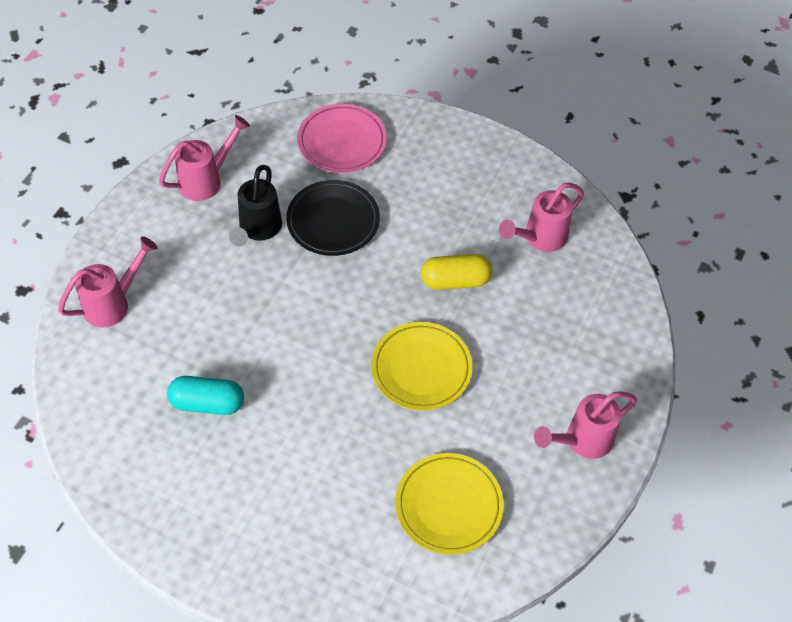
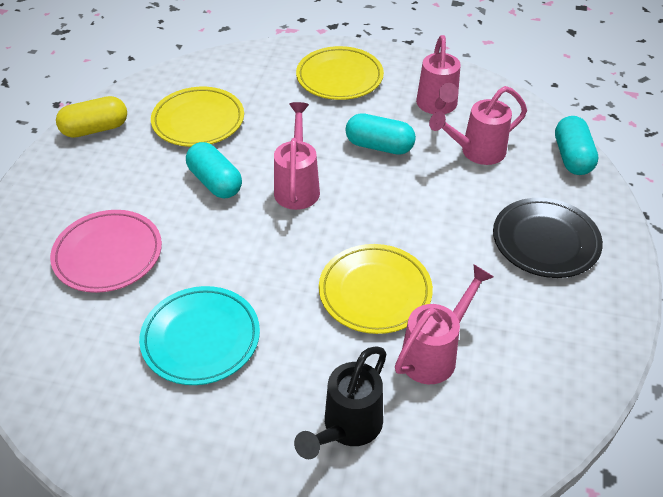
turquoise capsule: 1 -> 3
turquoise plate: 0 -> 1
yellow plate: 2 -> 3

